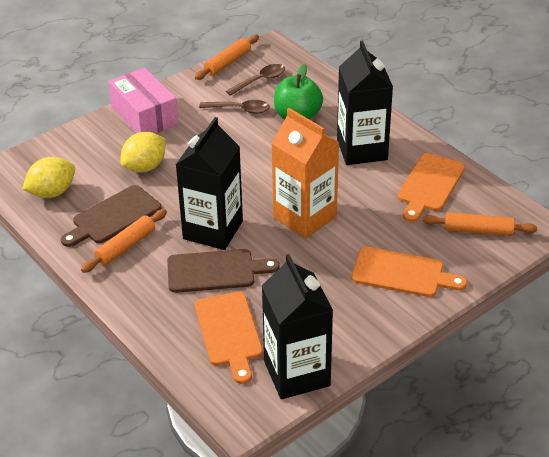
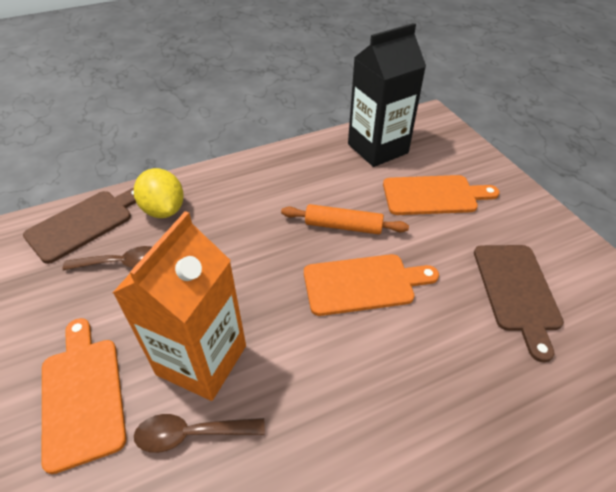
black carton: 3 -> 1
green apple: 1 -> 0
orange rolling pin: 3 -> 1
pink box: 1 -> 0
yellow lemon: 2 -> 1

